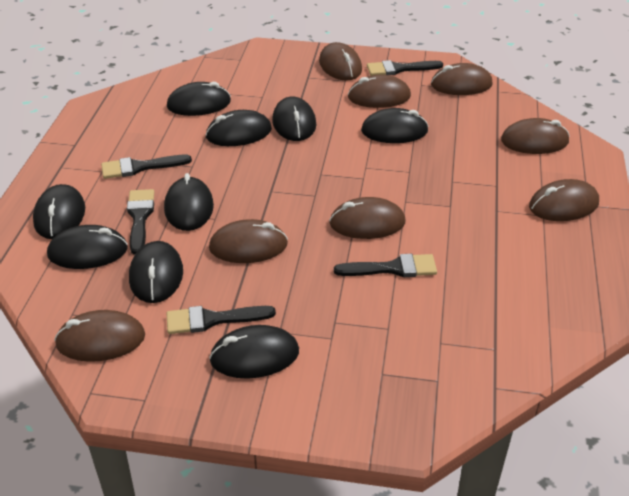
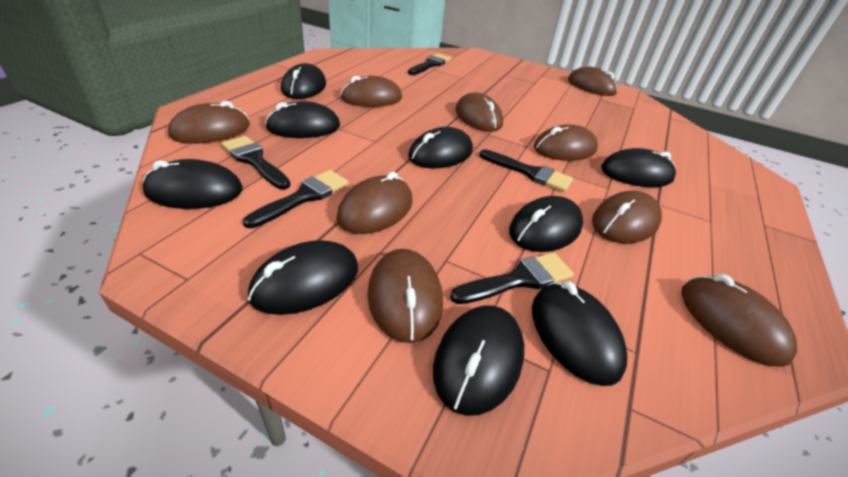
brown mouse: 8 -> 9

